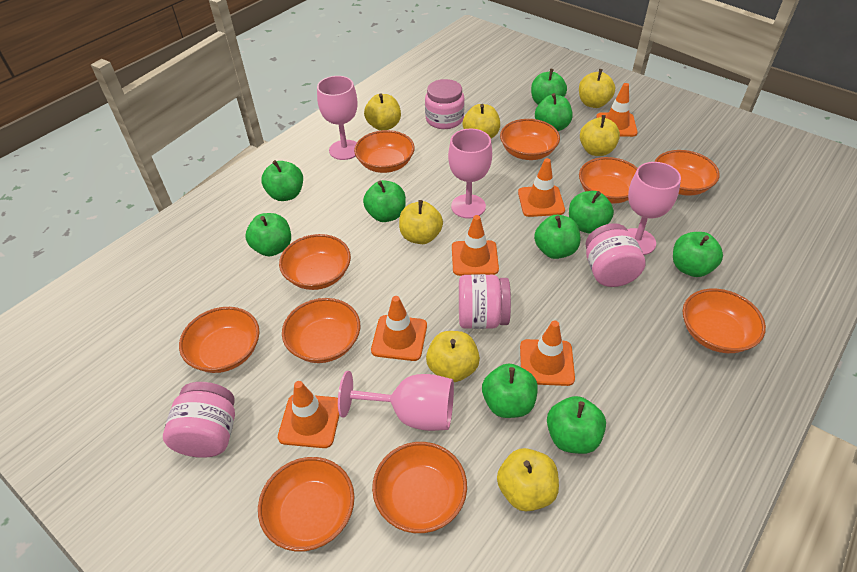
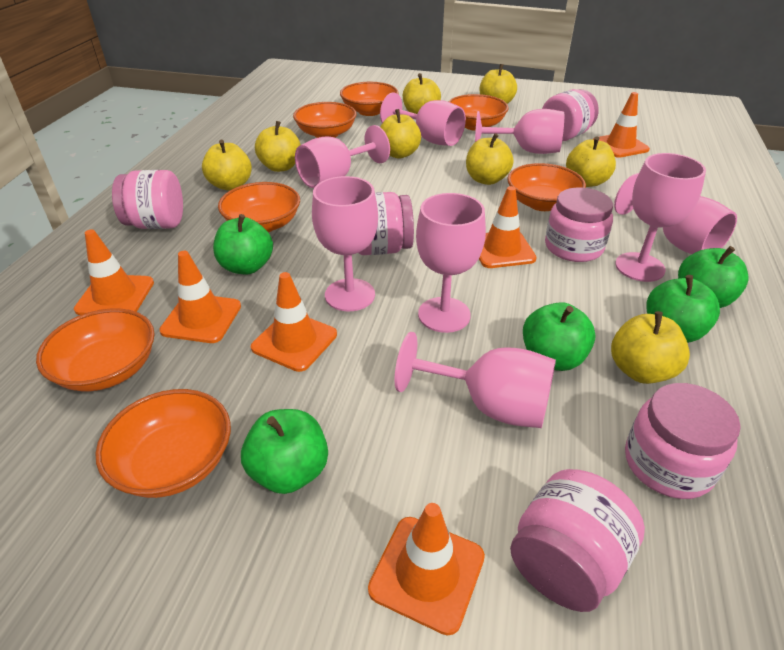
green apple: 10 -> 5
orange bowl: 10 -> 7
pink goblet: 4 -> 8
pink jar: 4 -> 6
yellow apple: 7 -> 8

